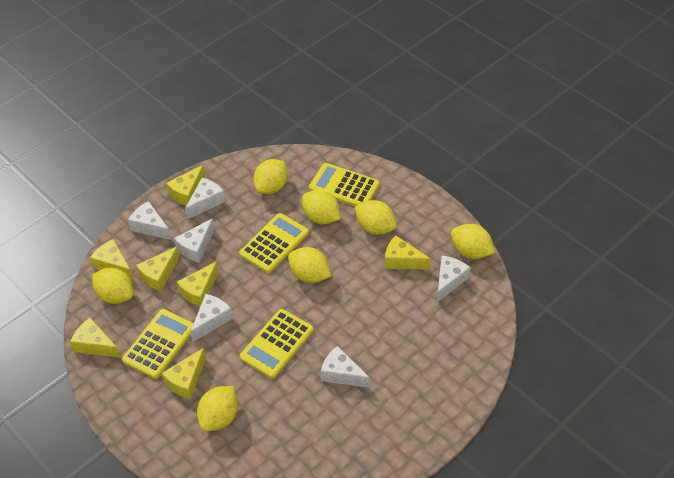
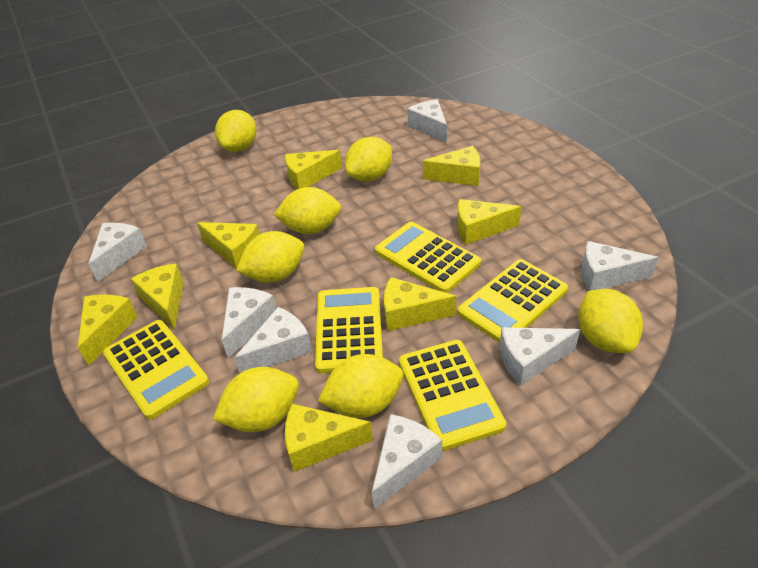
white cheese: 6 -> 7
yellow calculator: 4 -> 5
yellow cheese: 7 -> 8

